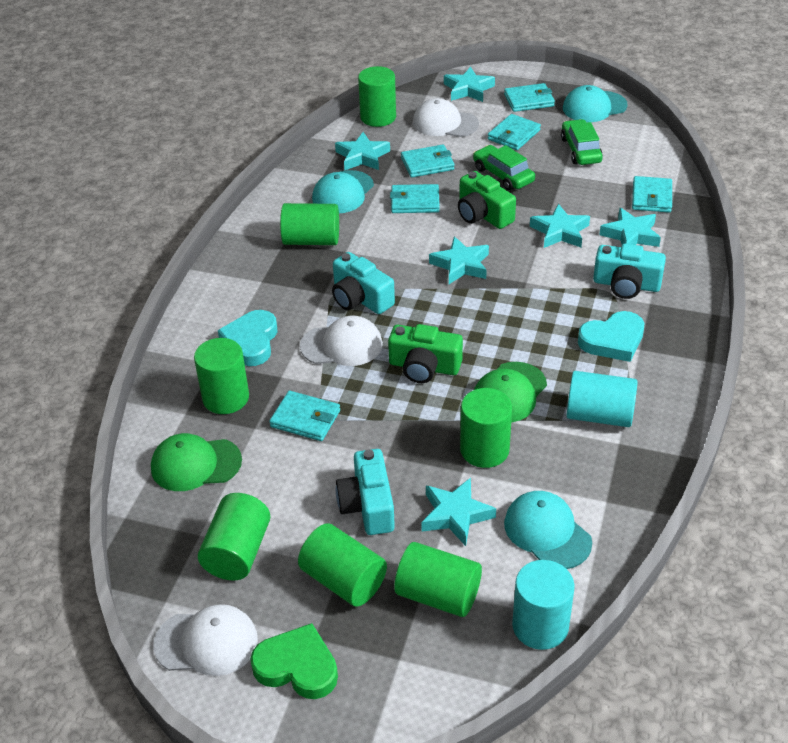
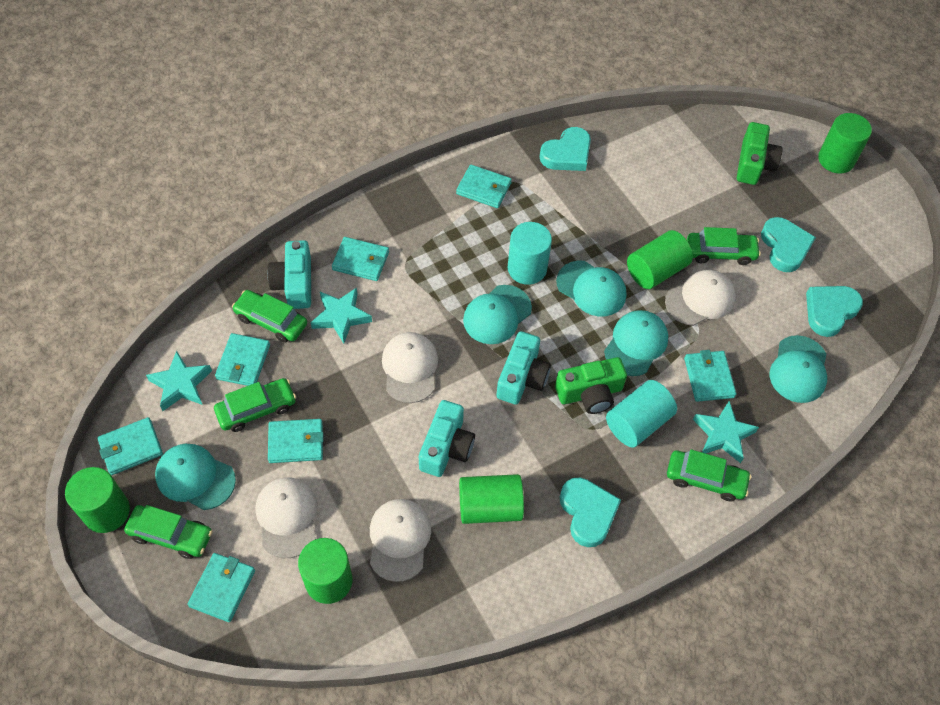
green cap: 2 -> 0
green car: 2 -> 5
green cylinder: 7 -> 5
green heart: 1 -> 0
turquoise cap: 3 -> 5
turquoise heart: 2 -> 4
turquoise star: 6 -> 3
turquoise wallet: 6 -> 7
white cap: 3 -> 4

